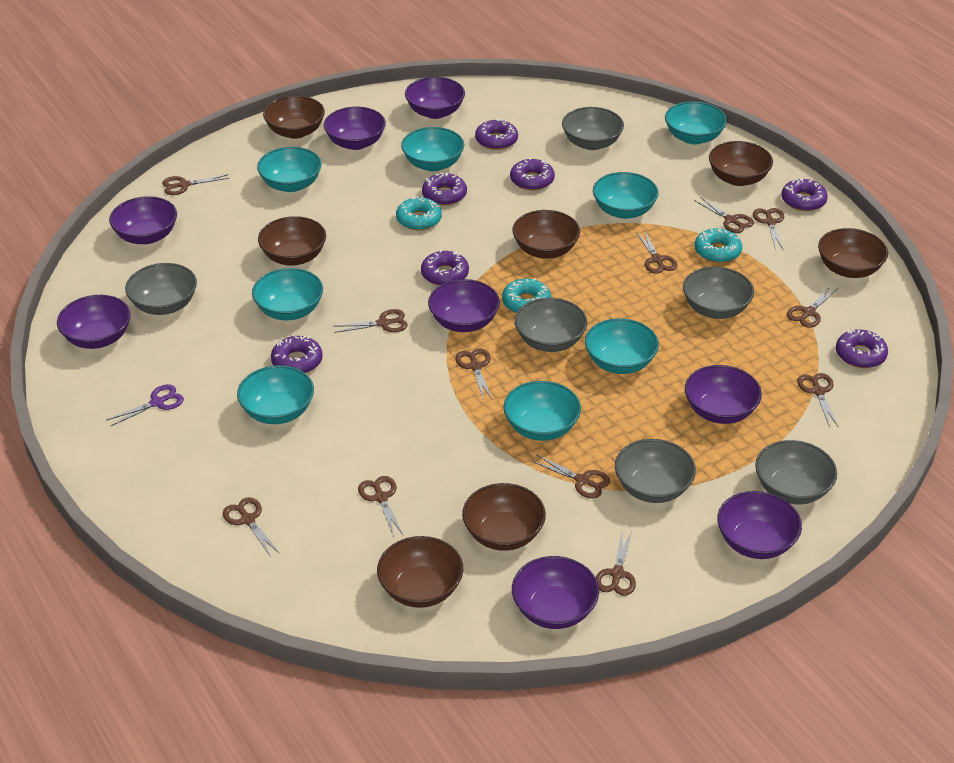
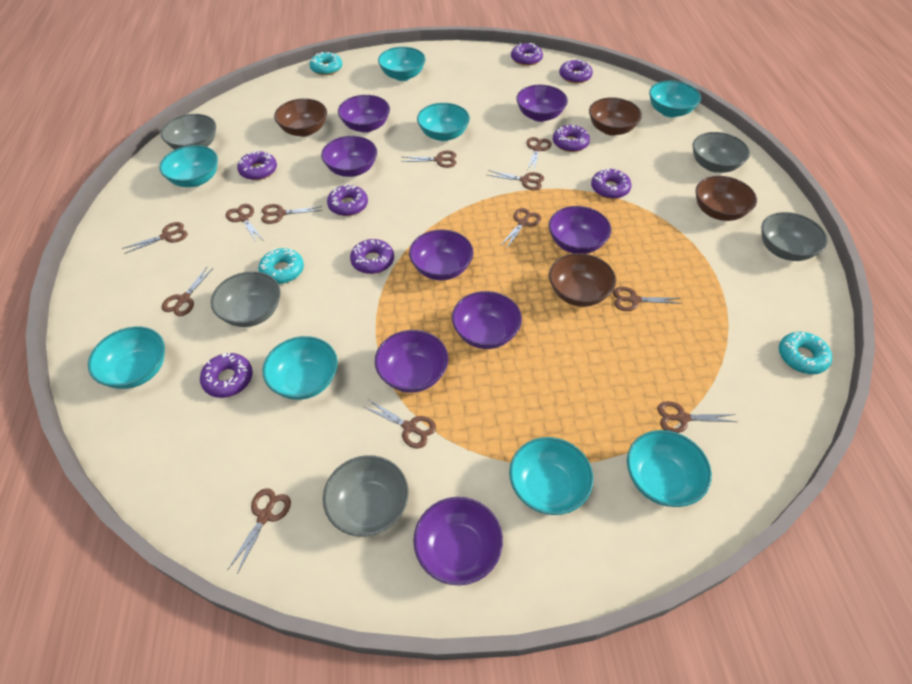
brown bowl: 7 -> 4
grey bowl: 6 -> 5
purple donut: 7 -> 8
purple scissors: 1 -> 0

